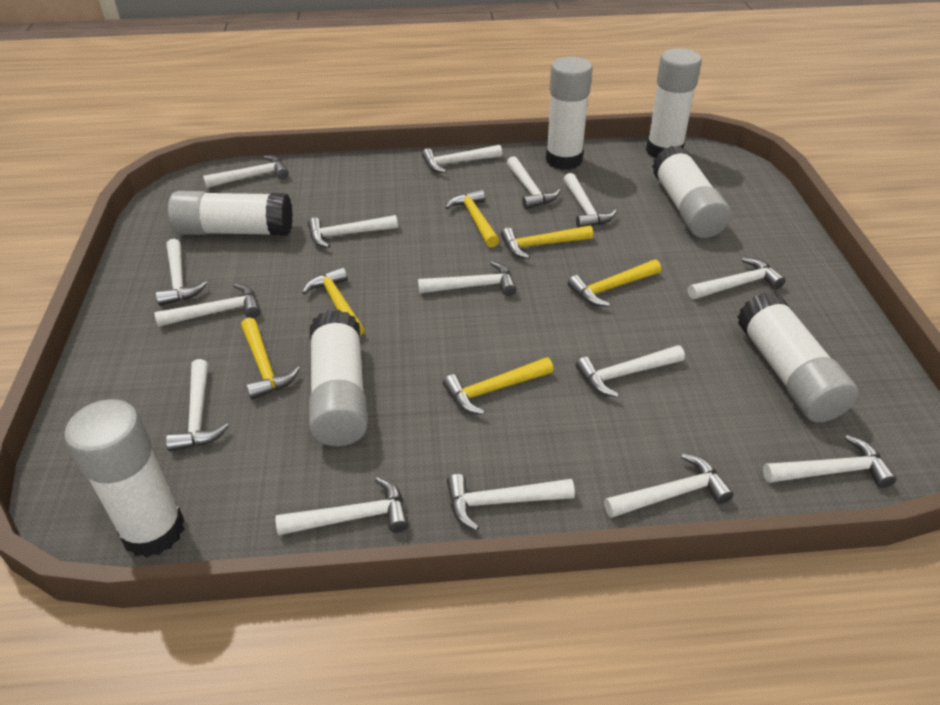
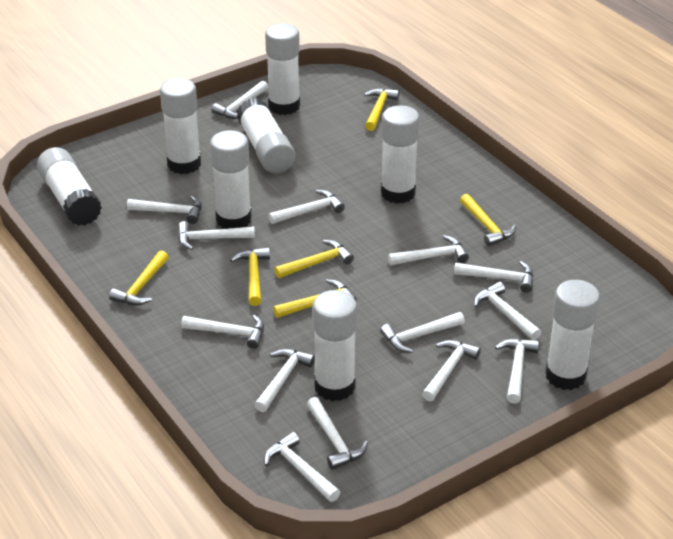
white glue stick: 7 -> 8
white hammer: 15 -> 14

